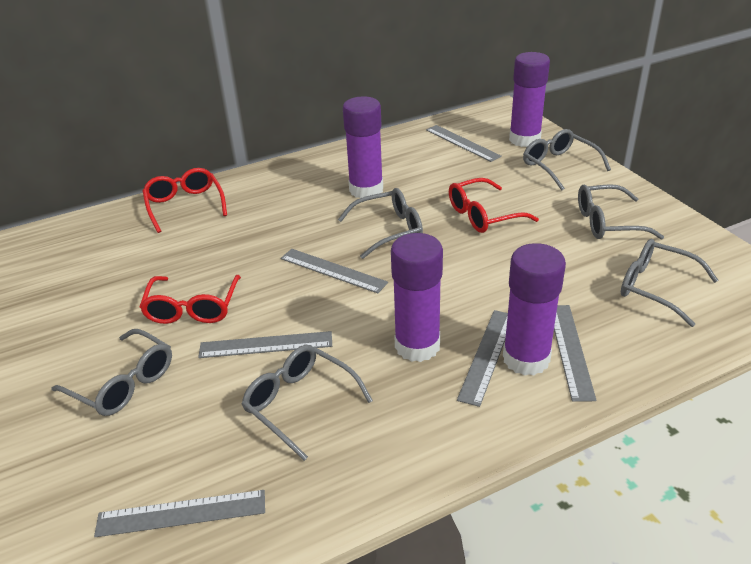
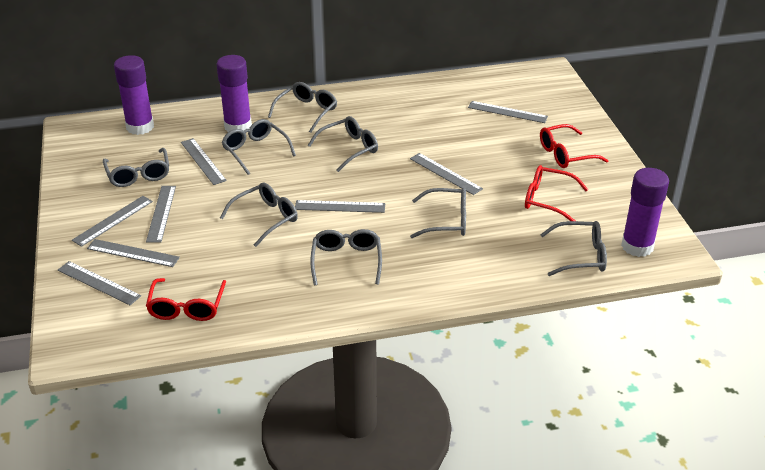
grey glasses: 6 -> 8
grey ruler: 6 -> 8
purple glue stick: 4 -> 3

